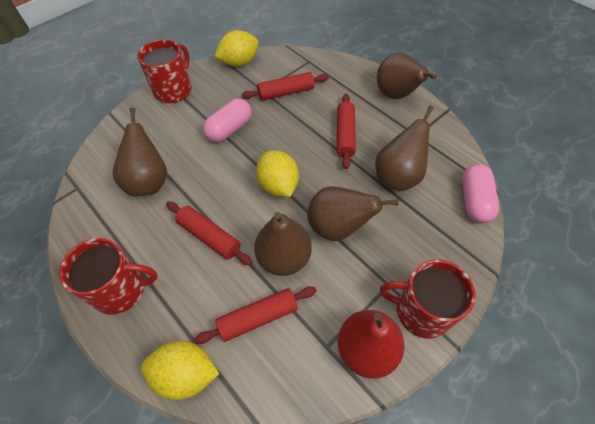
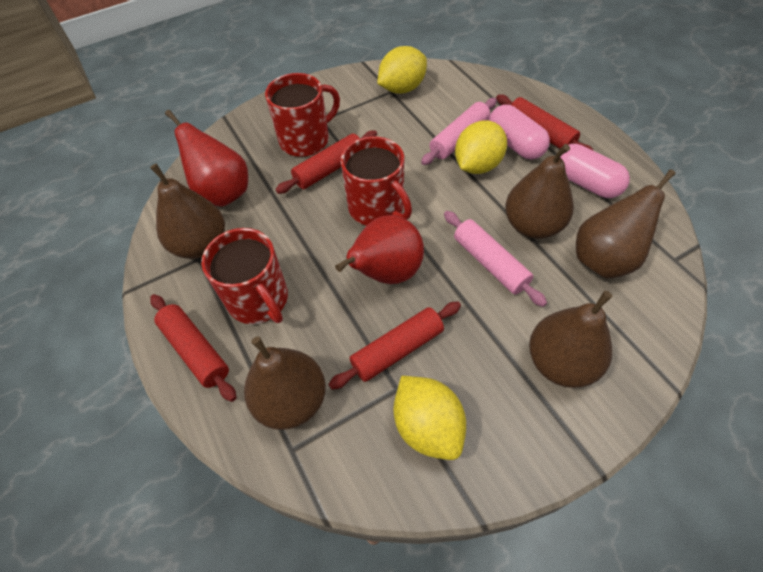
pink rolling pin: 0 -> 2
red pear: 1 -> 2

